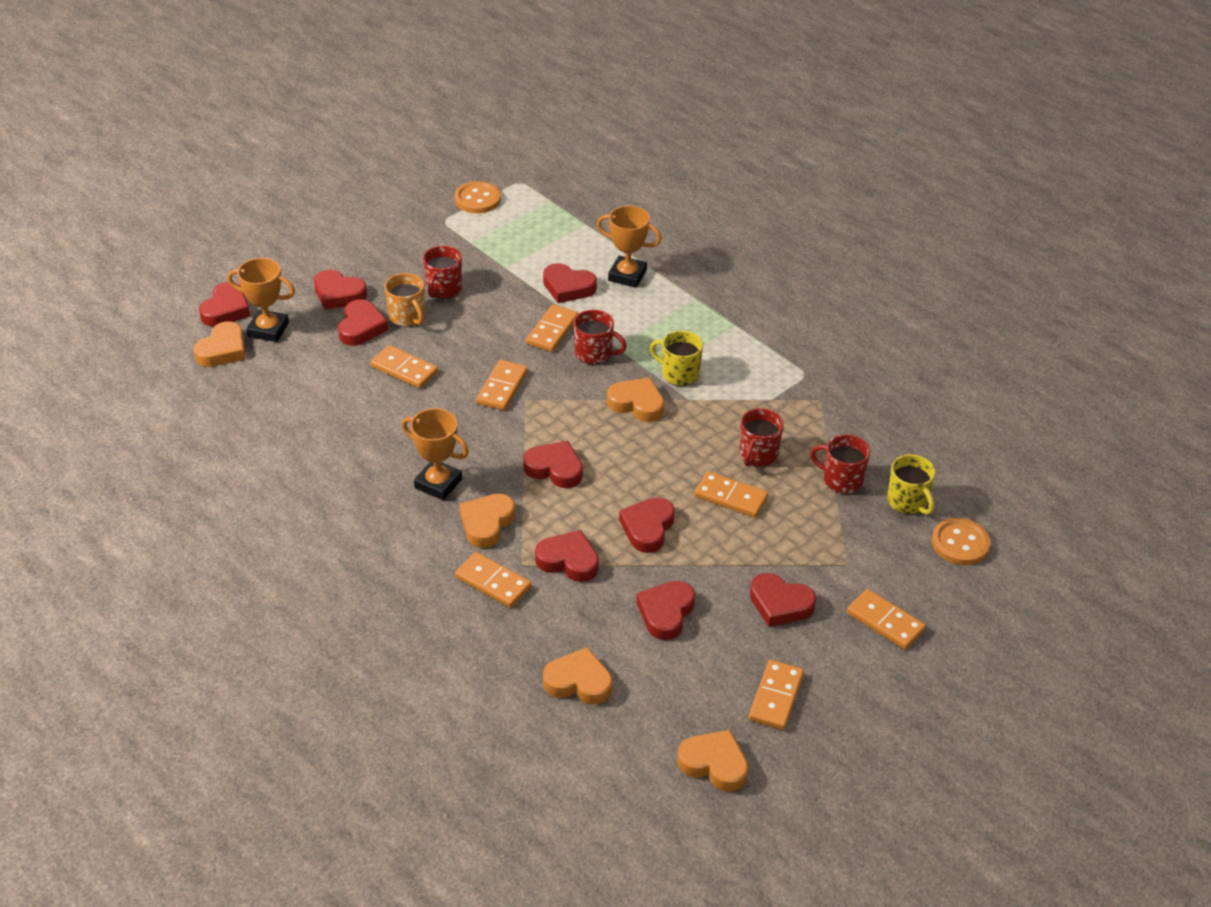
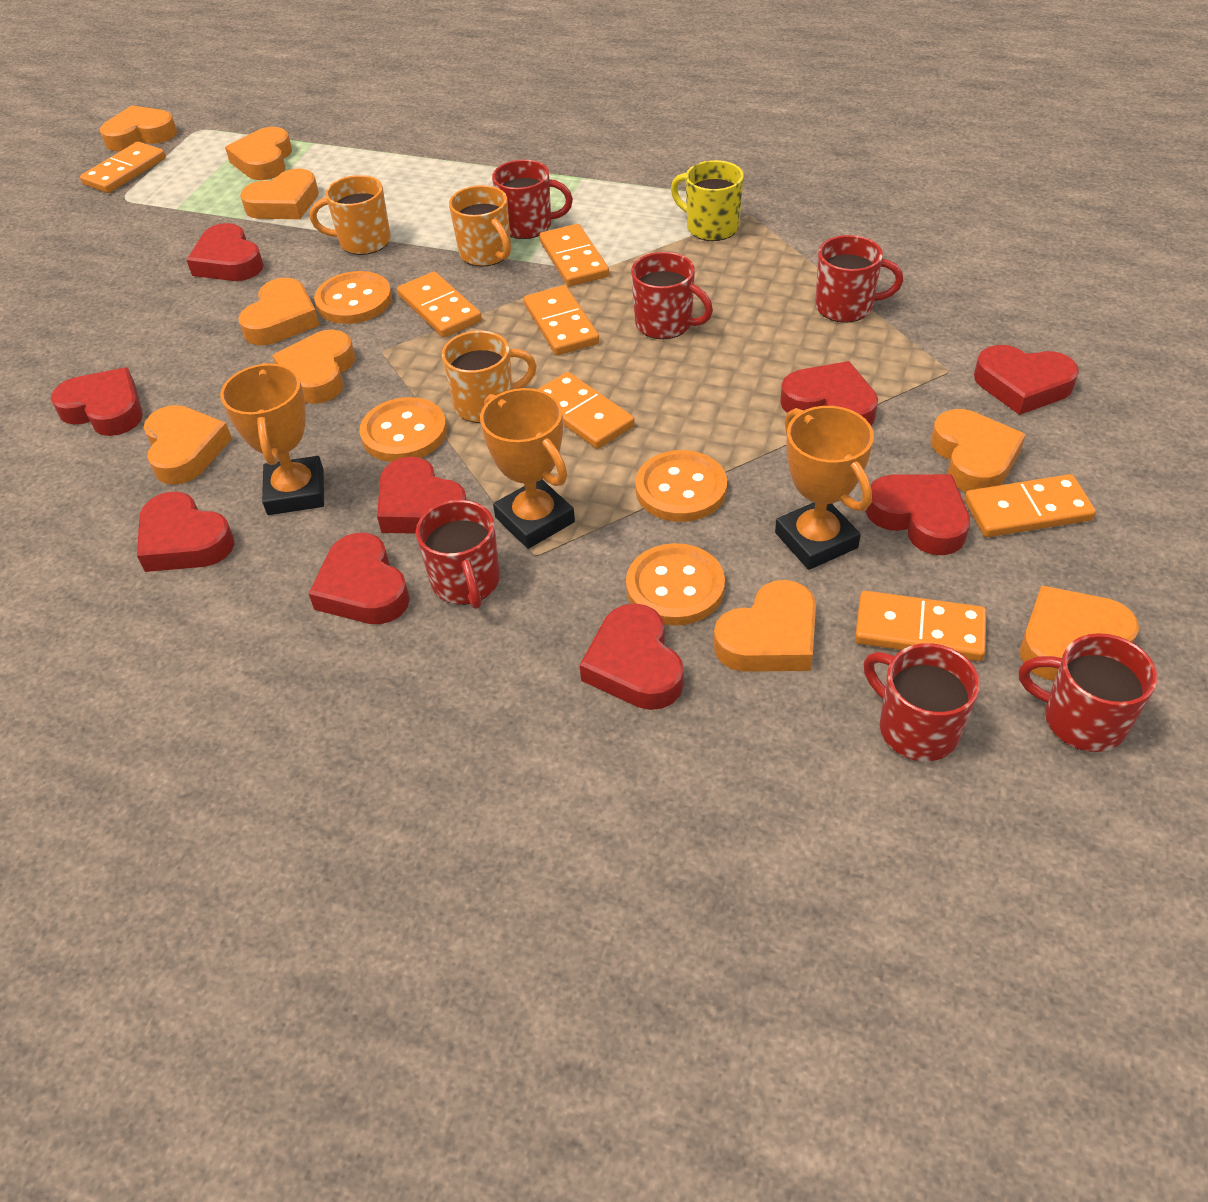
orange button: 2 -> 4
orange heart: 5 -> 9
orange mug: 1 -> 3
red mug: 4 -> 6
yellow mug: 2 -> 1

